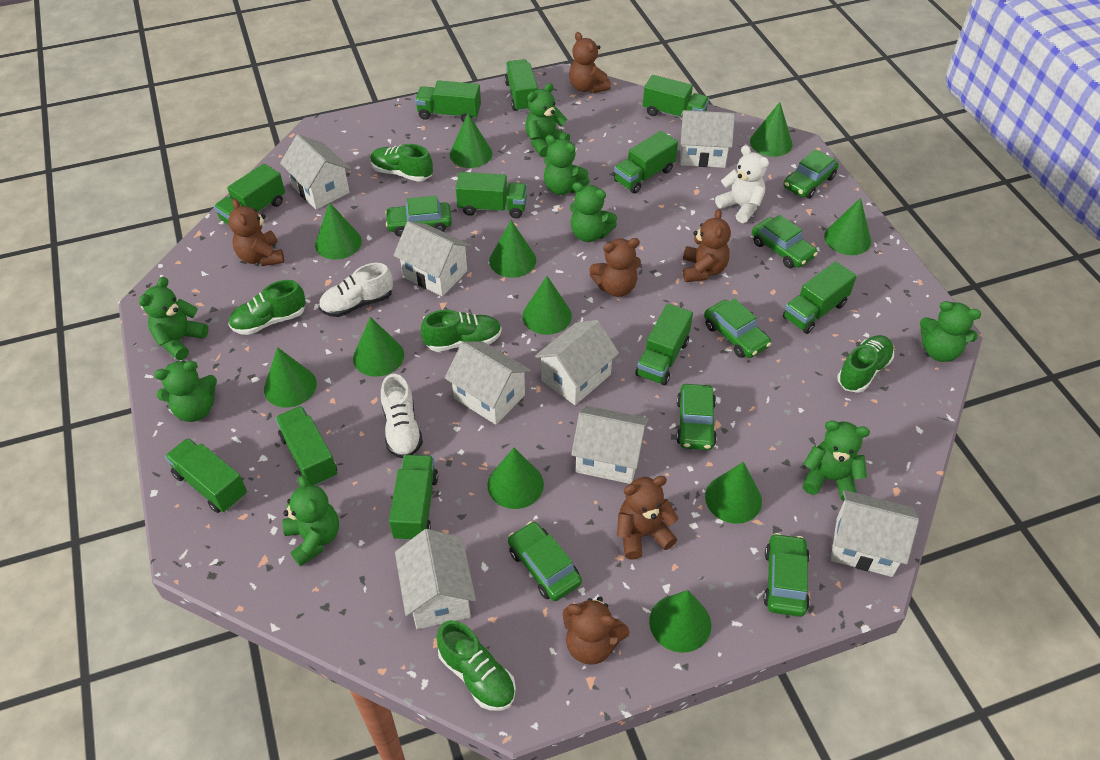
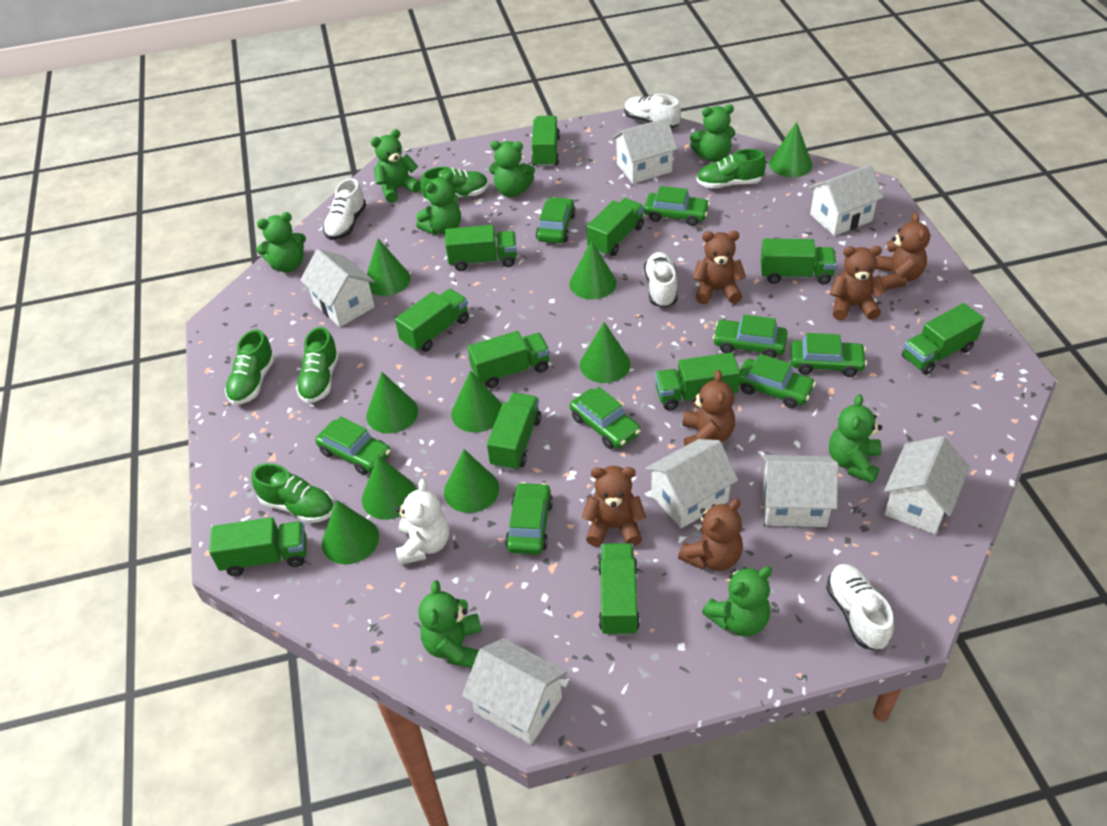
green car: 7 -> 8
green cone: 11 -> 9
white house: 8 -> 7
white shoe: 2 -> 4

